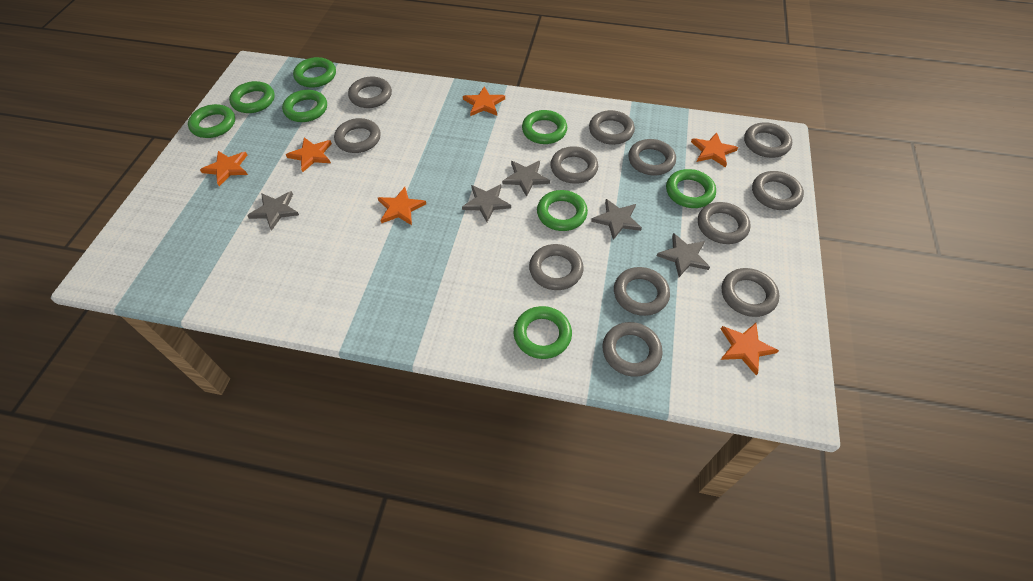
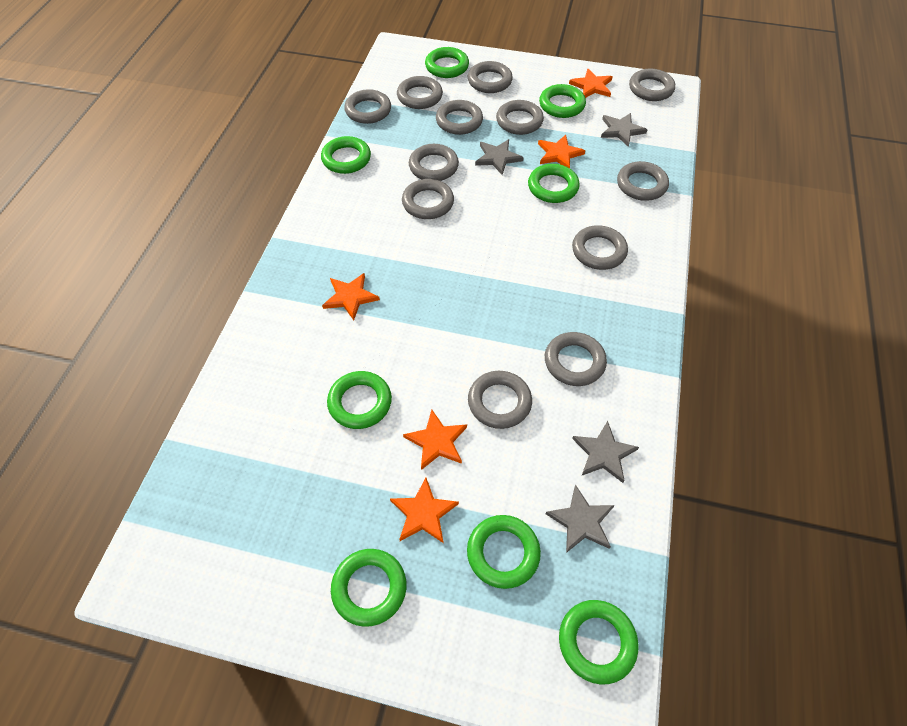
grey star: 5 -> 4
orange star: 6 -> 5

